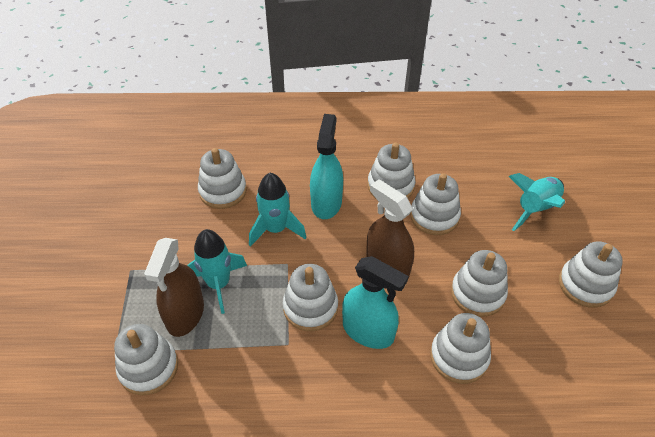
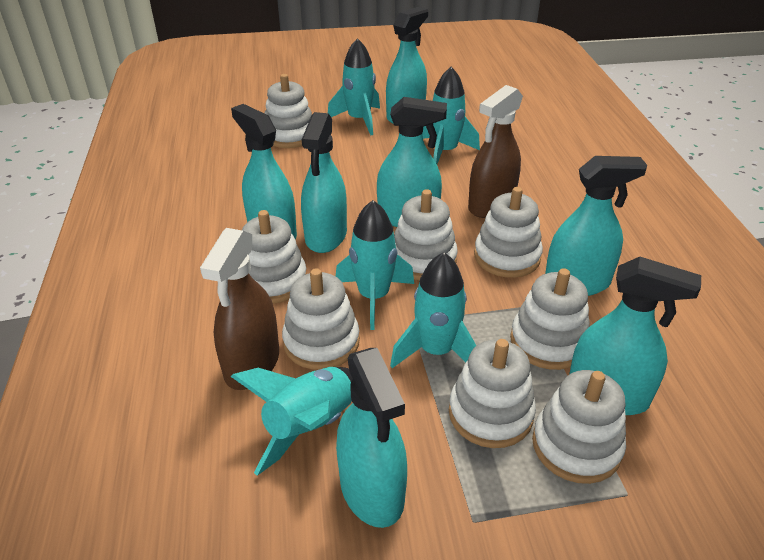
turquoise rocket: 3 -> 5
turquoise spray bottle: 2 -> 7

